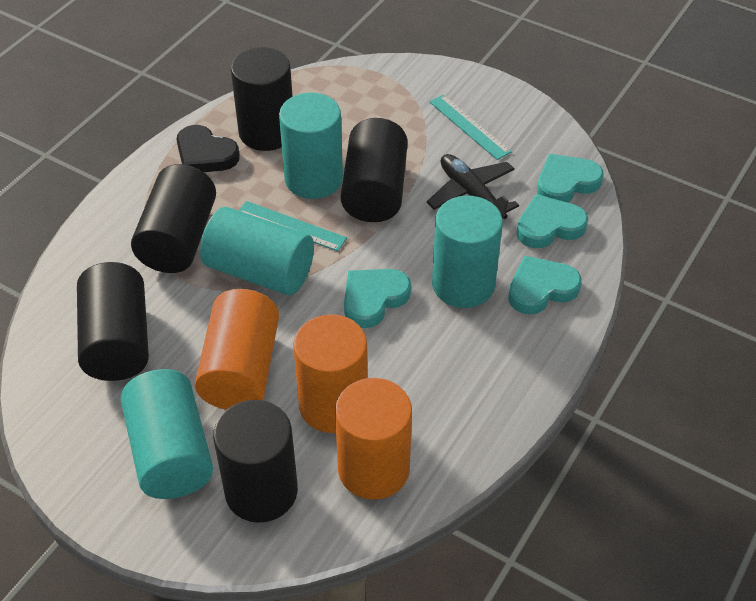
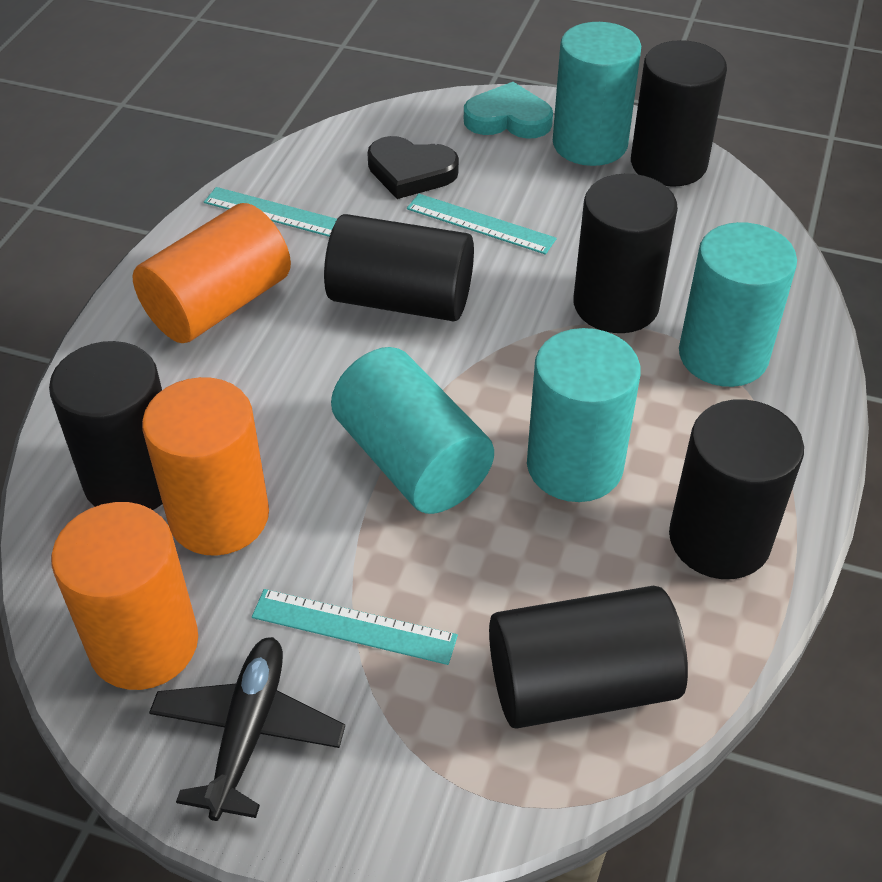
black cylinder: 5 -> 6
turquoise heart: 4 -> 1
turquoise ruler: 2 -> 3

